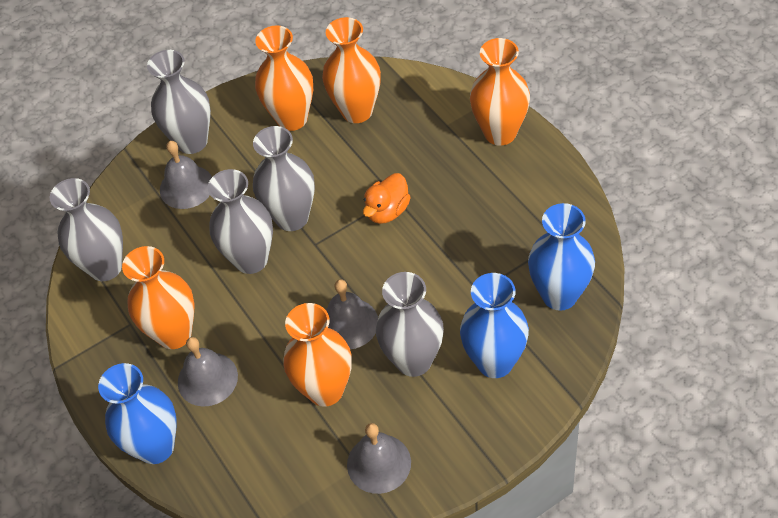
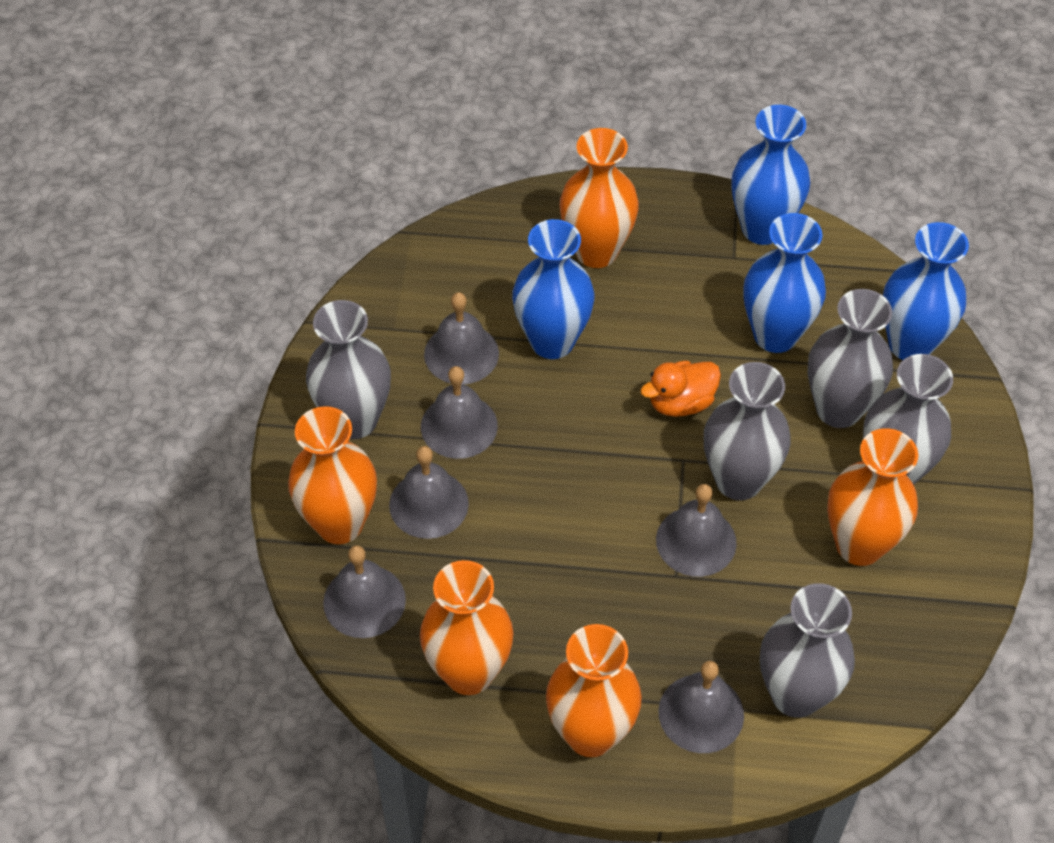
blue vase: 3 -> 4
grey bell: 4 -> 6

